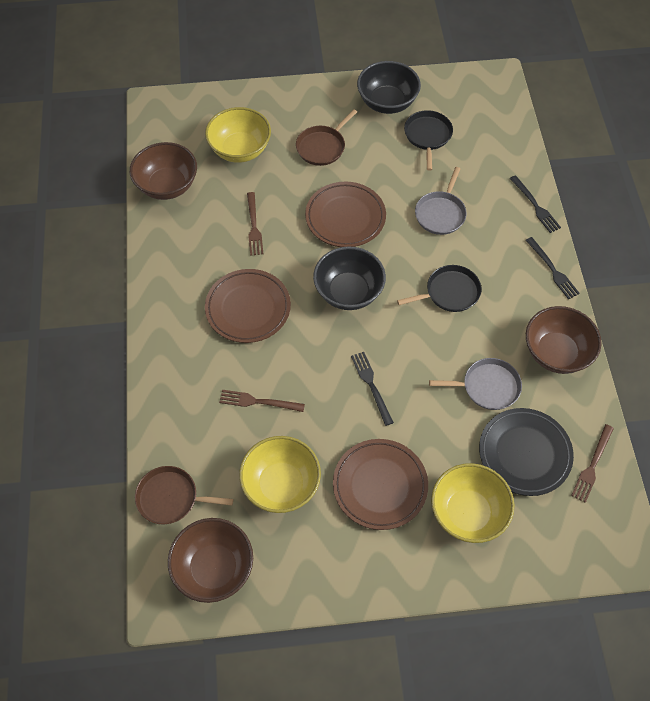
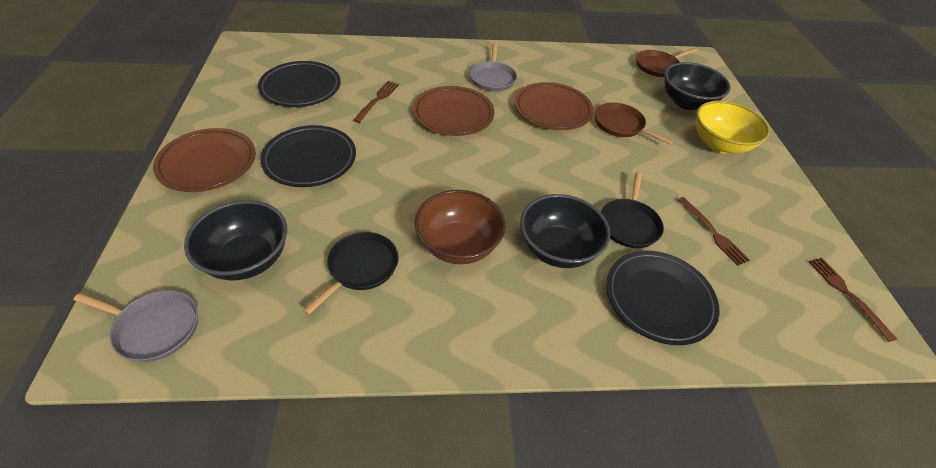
black bowl: 2 -> 3
black fork: 3 -> 0
black plate: 1 -> 3
brown bowl: 3 -> 1
yellow bowl: 3 -> 1

